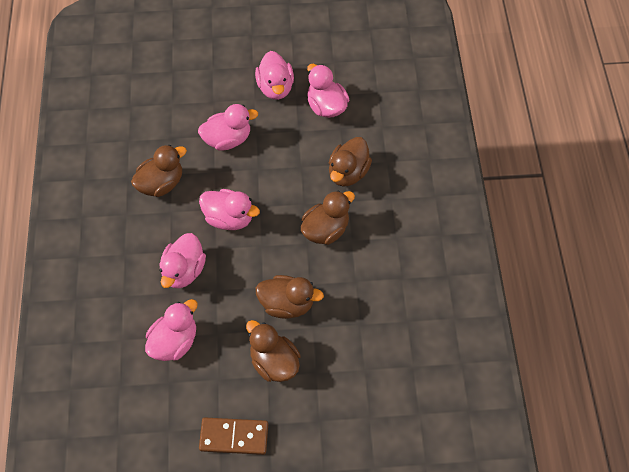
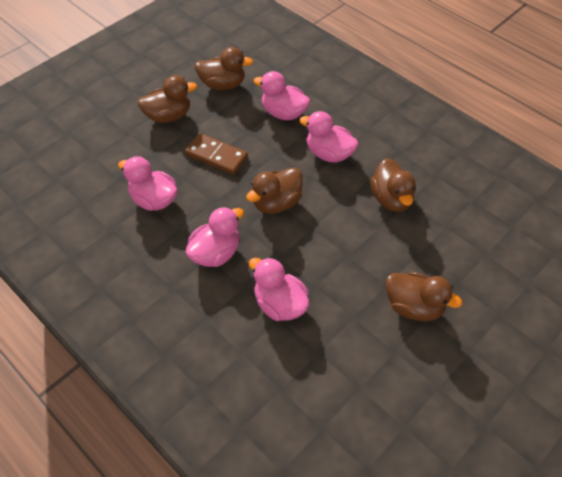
pink duck: 6 -> 5

